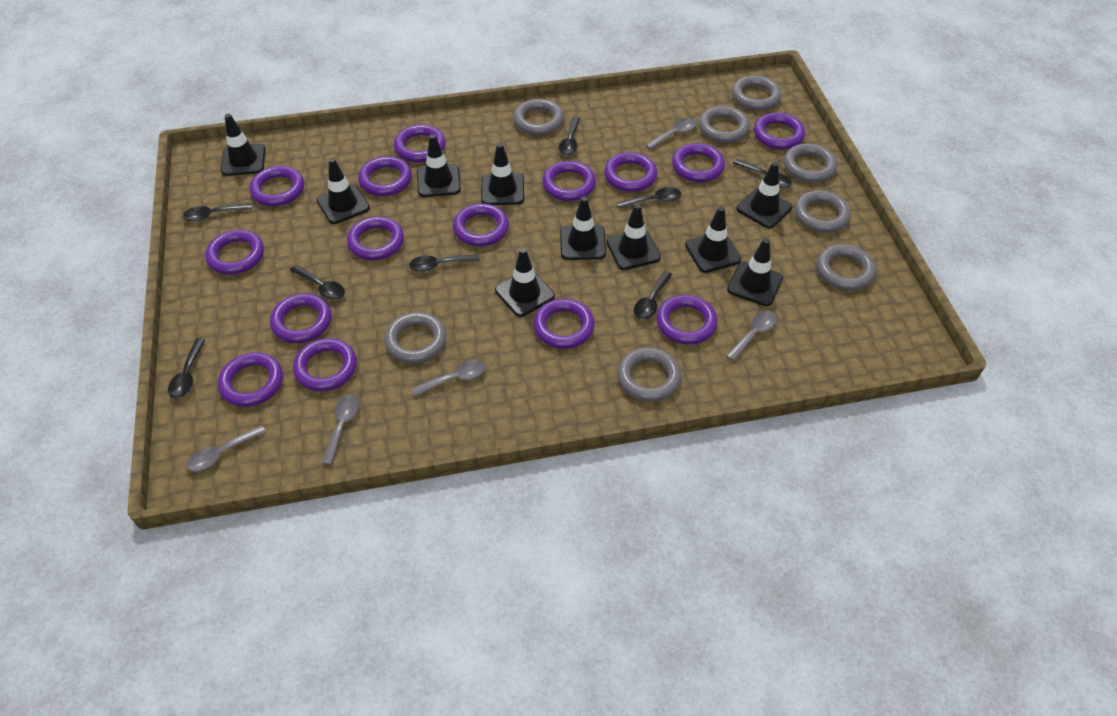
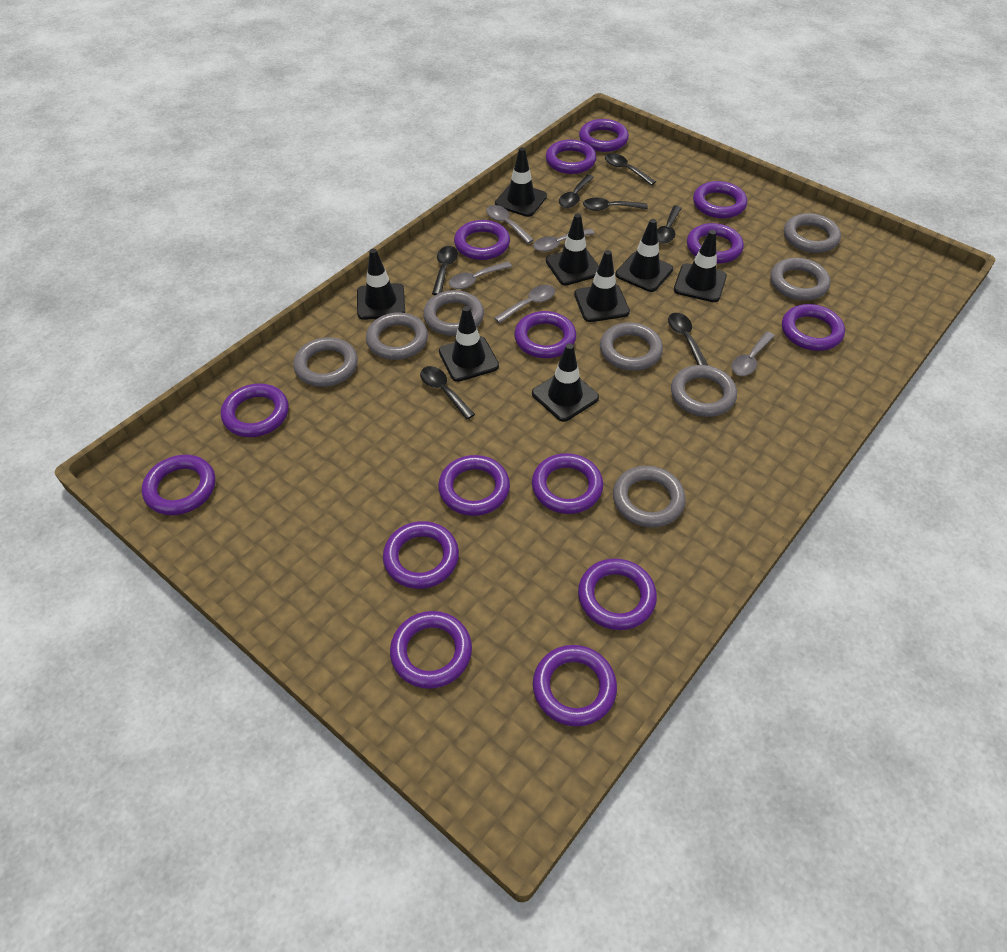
black spoon: 8 -> 7
black traffic cone: 10 -> 8

